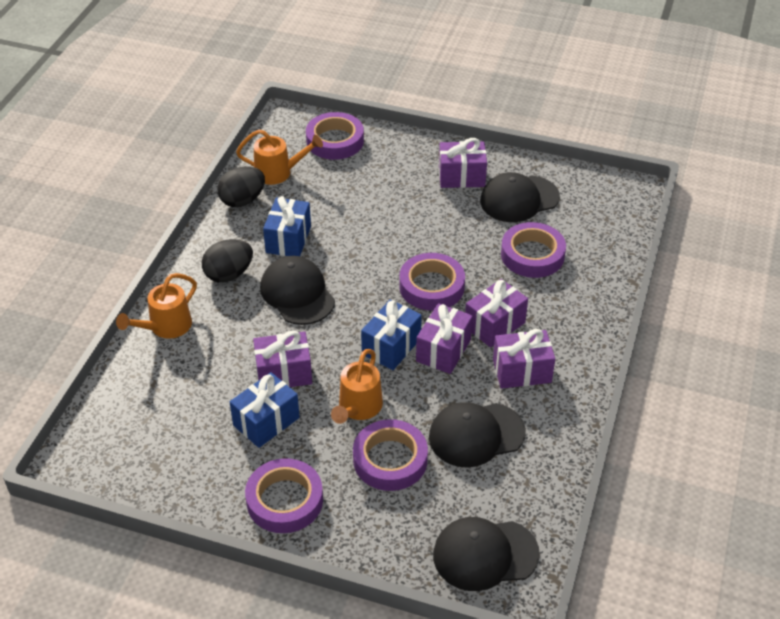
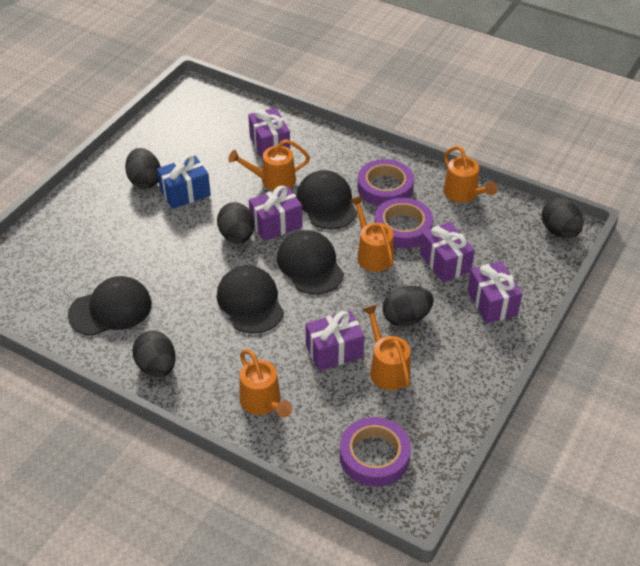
black egg: 2 -> 5
blue gift: 3 -> 1
orange watering can: 3 -> 5
purple tape: 5 -> 3

